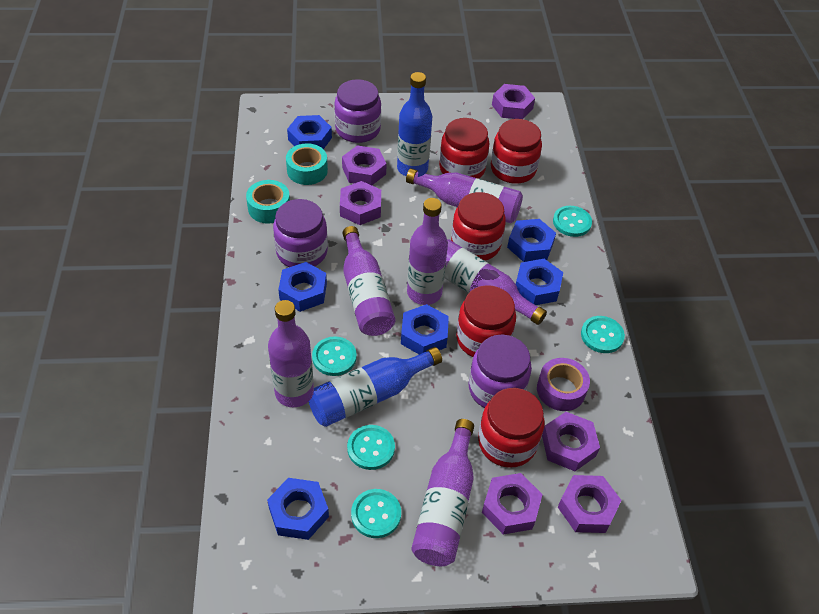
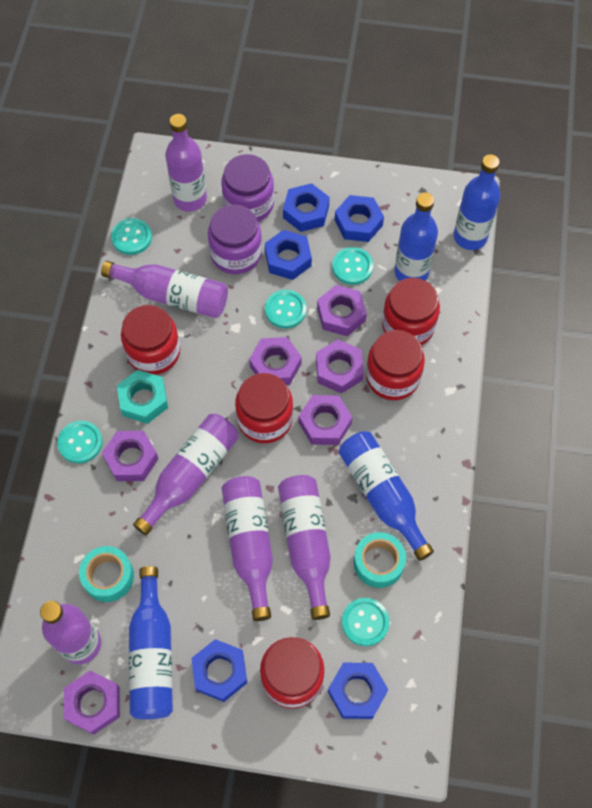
blue bottle: 2 -> 4
blue nut: 6 -> 5
purple jar: 3 -> 2
purple tape: 1 -> 0
turquoise nut: 0 -> 1

